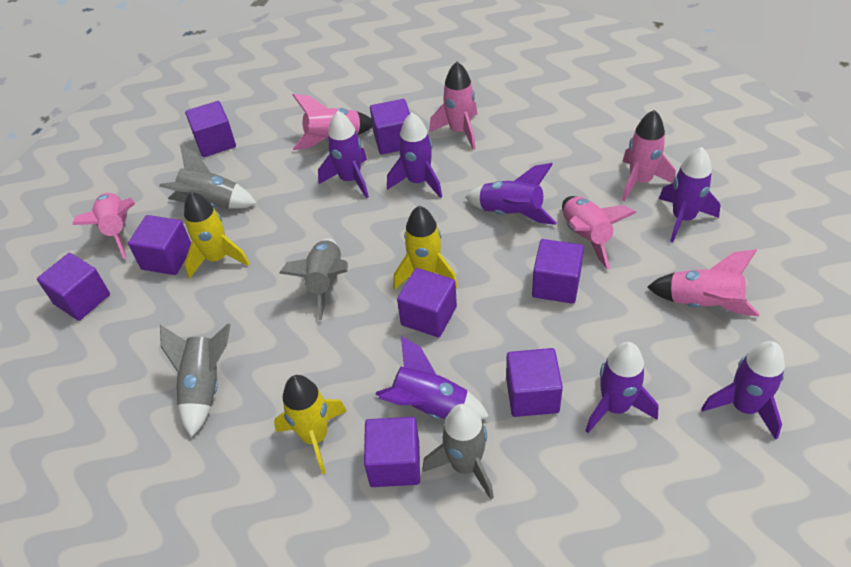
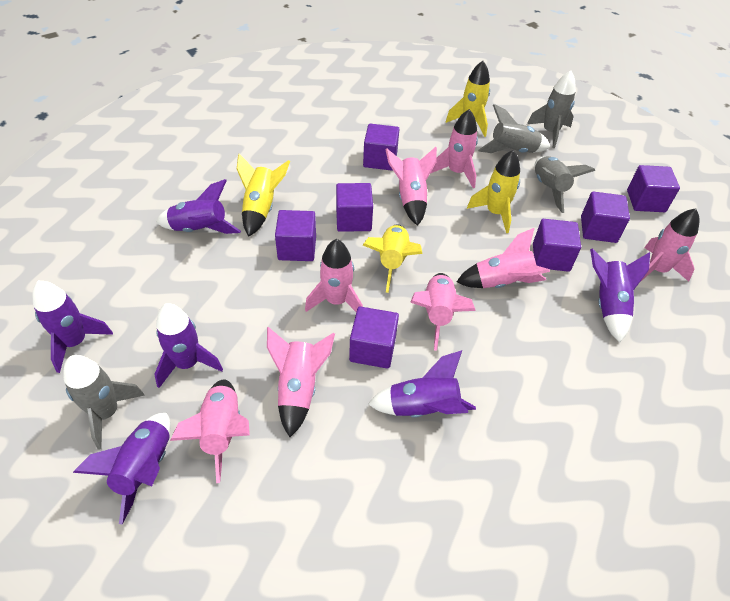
pink rocket: 6 -> 8
purple cube: 8 -> 7
purple rocket: 7 -> 6
yellow rocket: 3 -> 4

